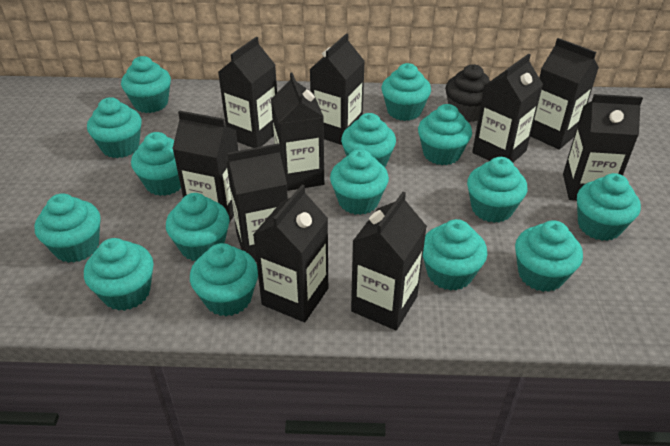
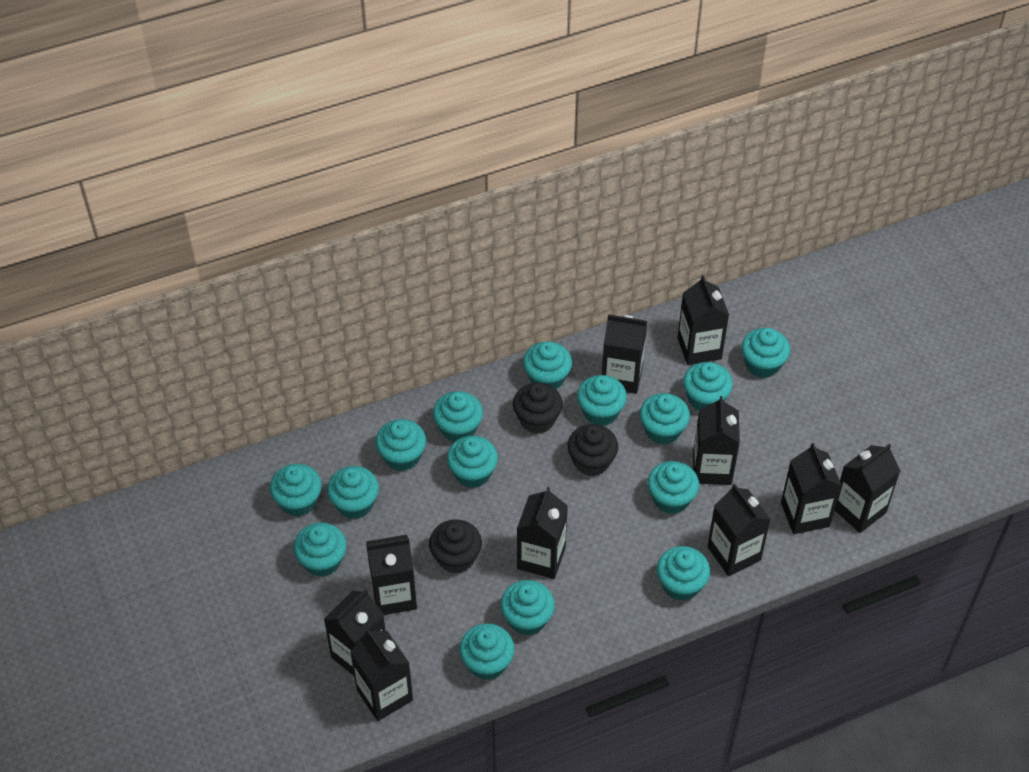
black cupcake: 1 -> 3

